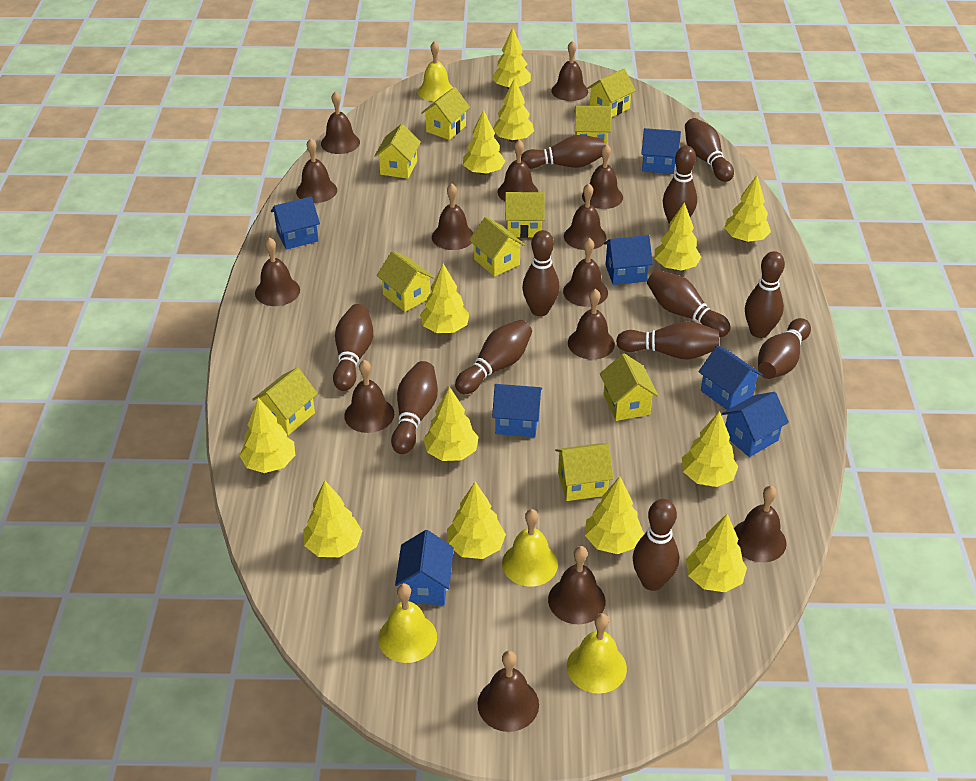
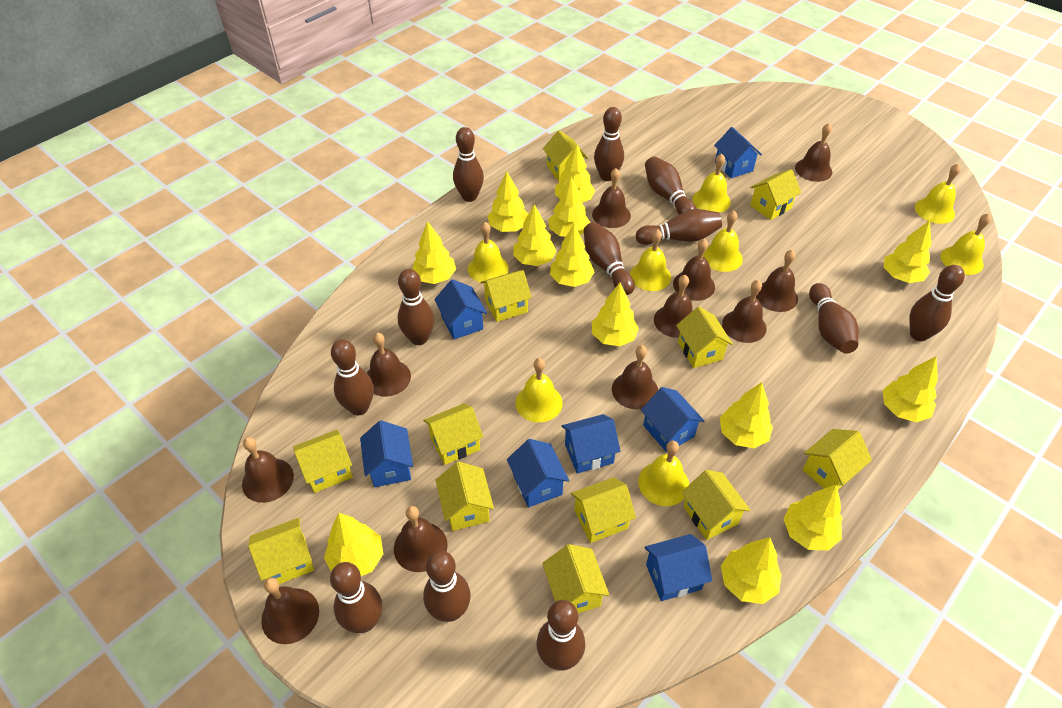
brown bell: 14 -> 11
yellow bell: 4 -> 8
yellow house: 10 -> 12

